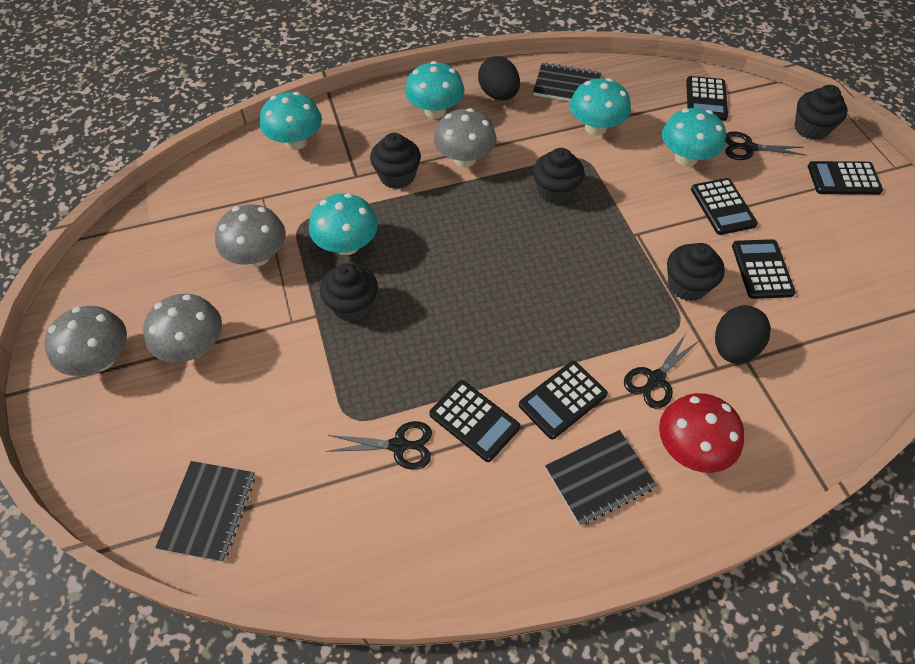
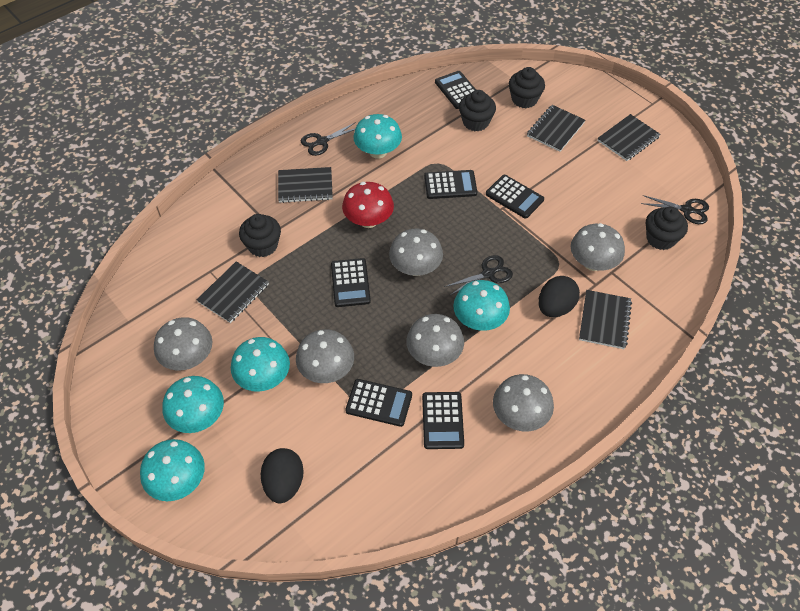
black cupcake: 5 -> 4
black notebook: 3 -> 5
grey mushroom: 4 -> 6

